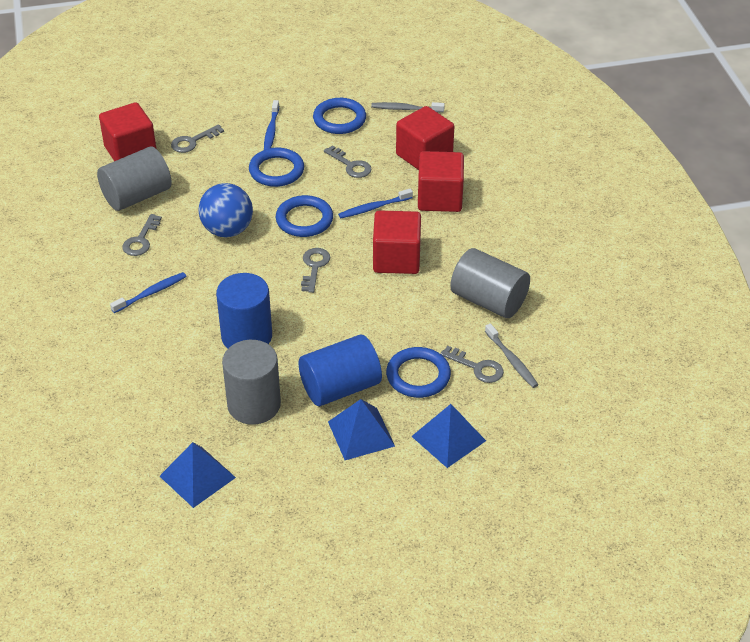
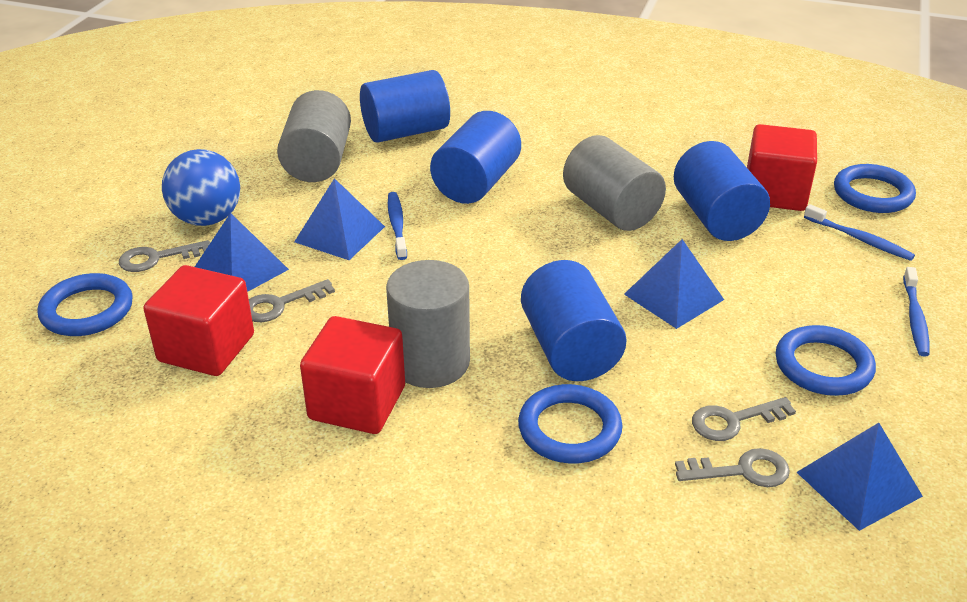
blue cylinder: 2 -> 4
blue pyramid: 3 -> 4
grey key: 5 -> 4
grey toothbrush: 2 -> 0
red cube: 4 -> 3

